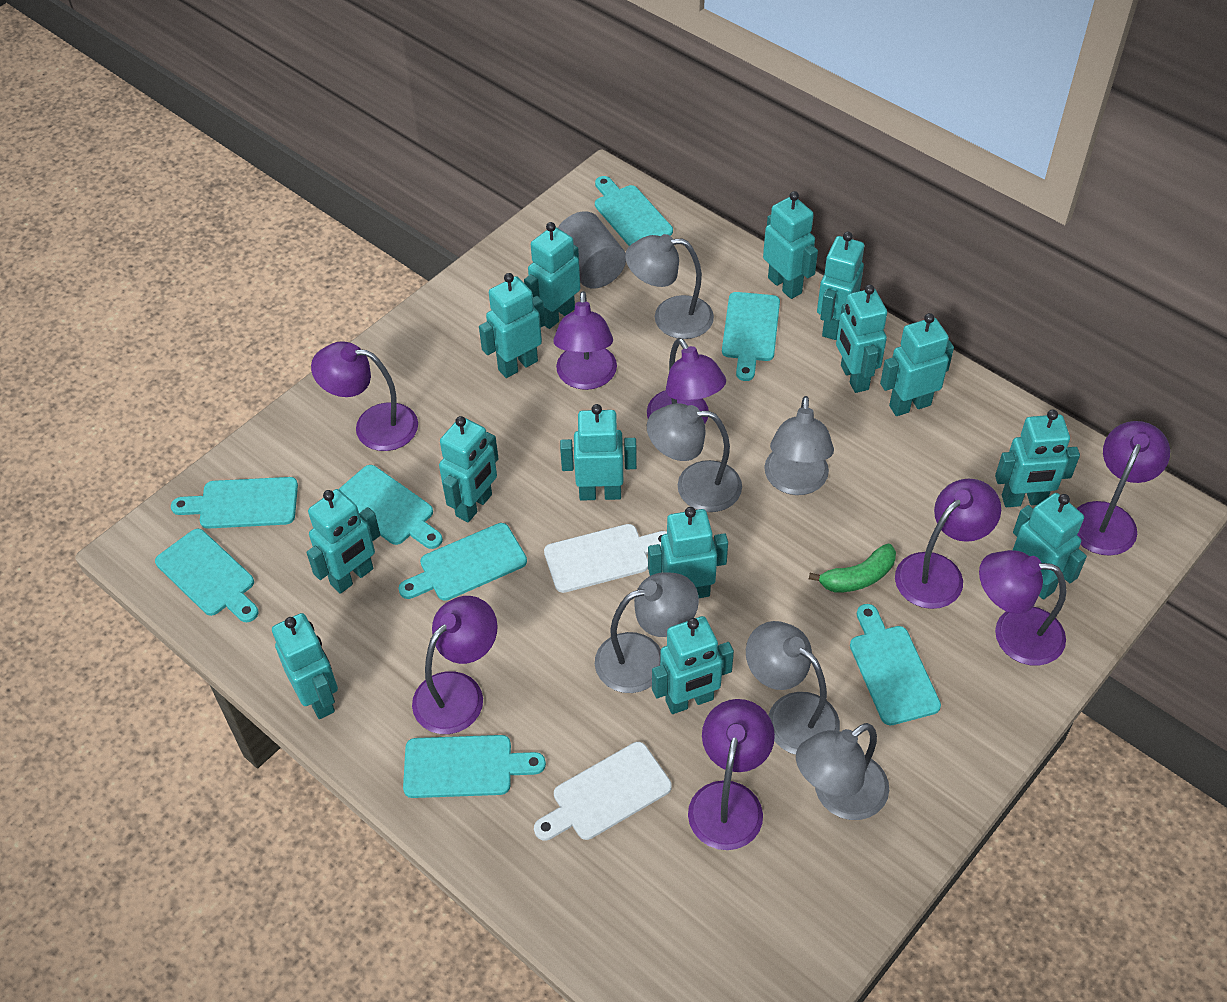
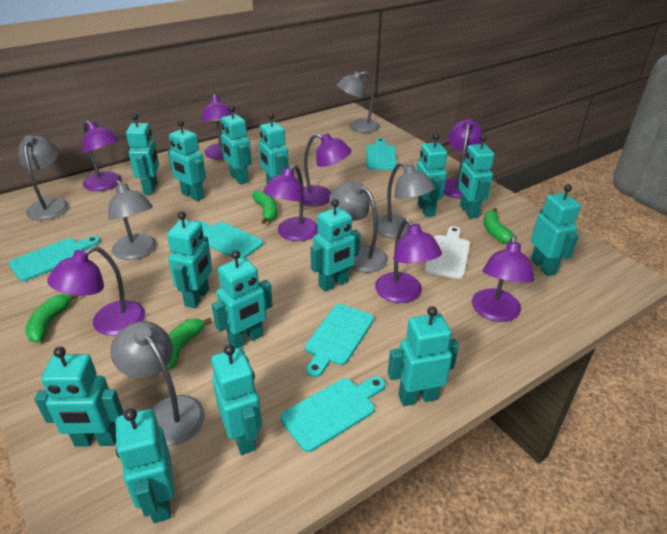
green banana: 1 -> 4
grey cylinder: 1 -> 0
turquoise cutting board: 8 -> 5
white cutting board: 2 -> 1

